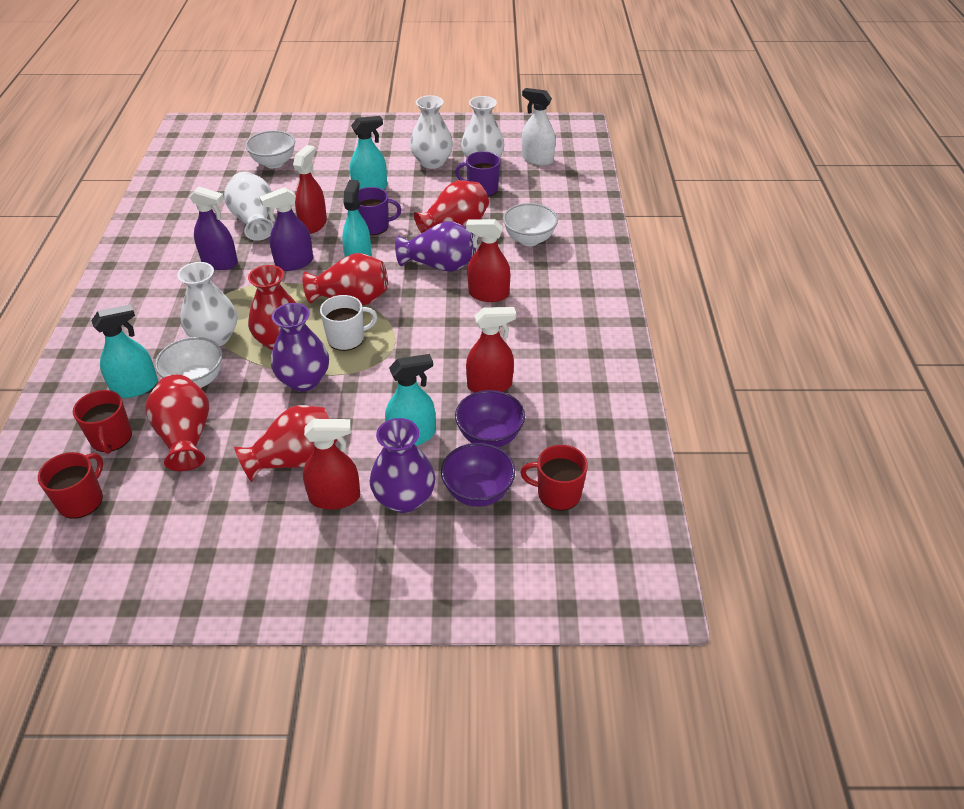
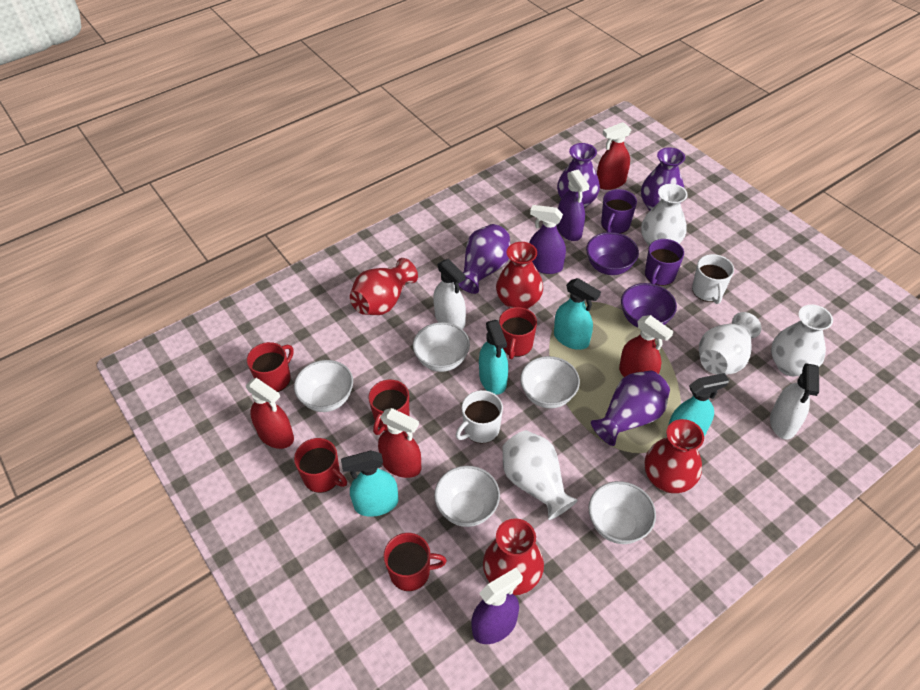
purple spray bottle: 2 -> 3
purple vase: 3 -> 4
red mug: 3 -> 5
red vase: 5 -> 4
white bowl: 3 -> 5
white mug: 1 -> 2
white spray bottle: 1 -> 2

